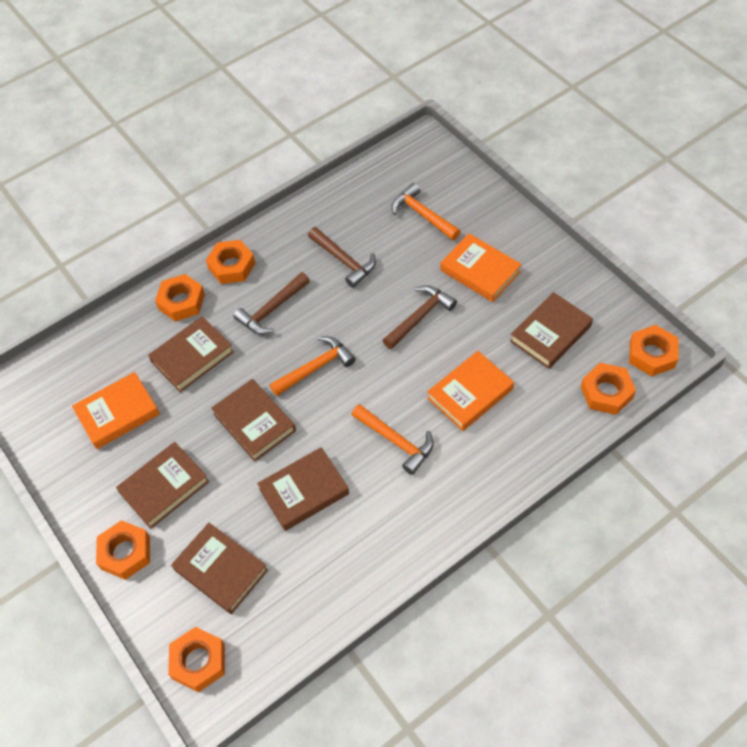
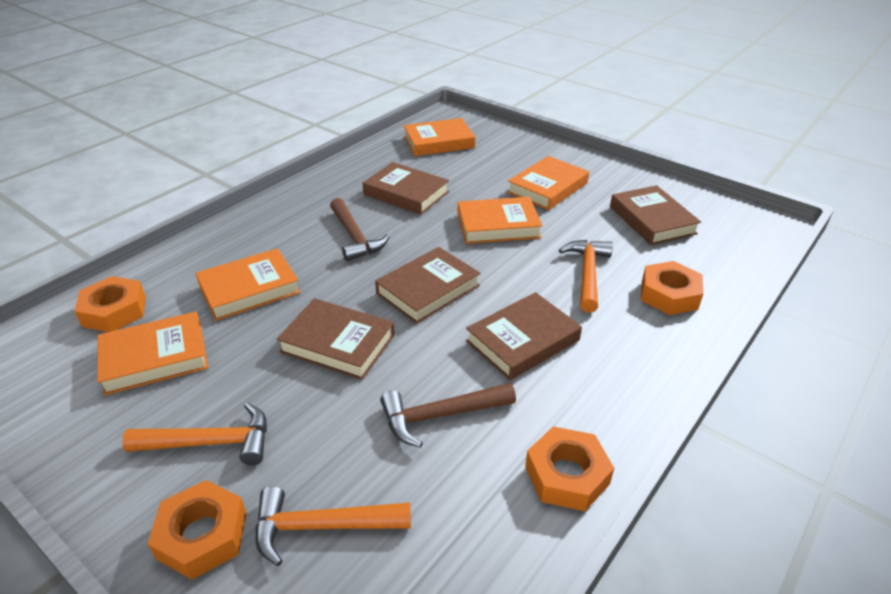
brown book: 6 -> 5
brown hammer: 3 -> 2
orange book: 3 -> 5
orange nut: 6 -> 4

